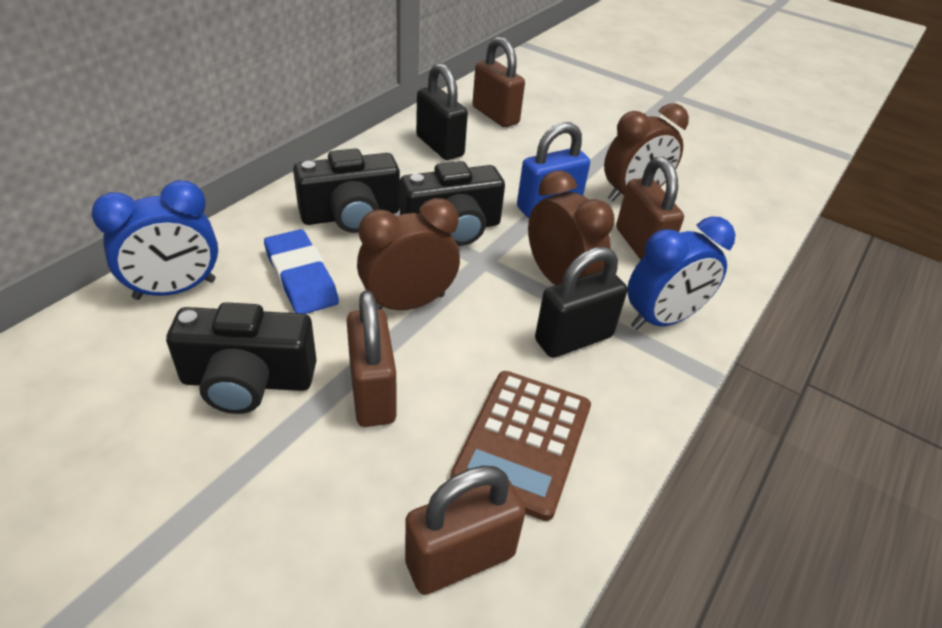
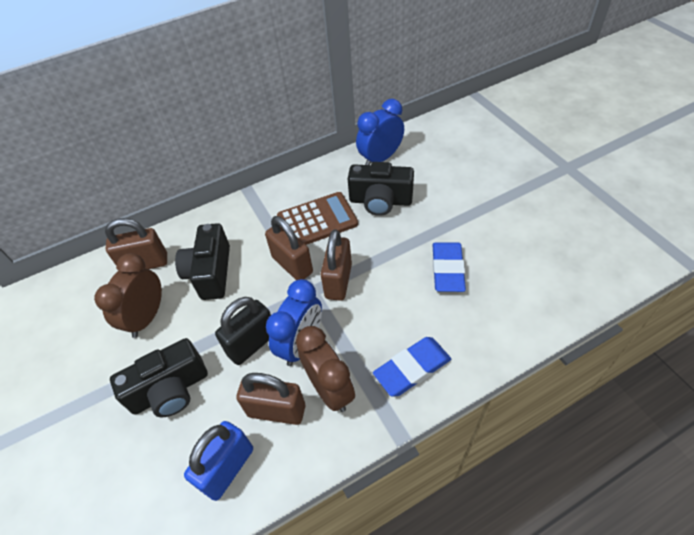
black padlock: 2 -> 1
blue eraser: 1 -> 2
brown clock: 3 -> 2

